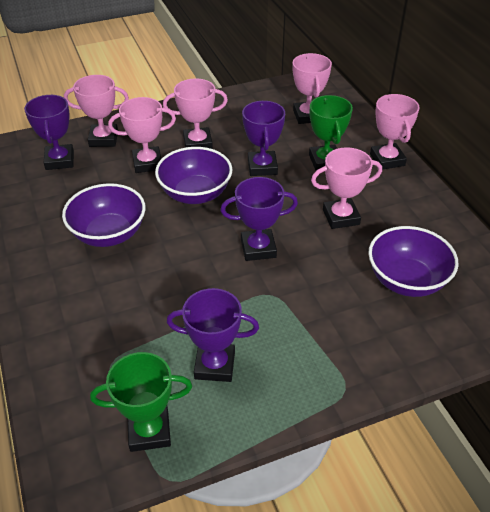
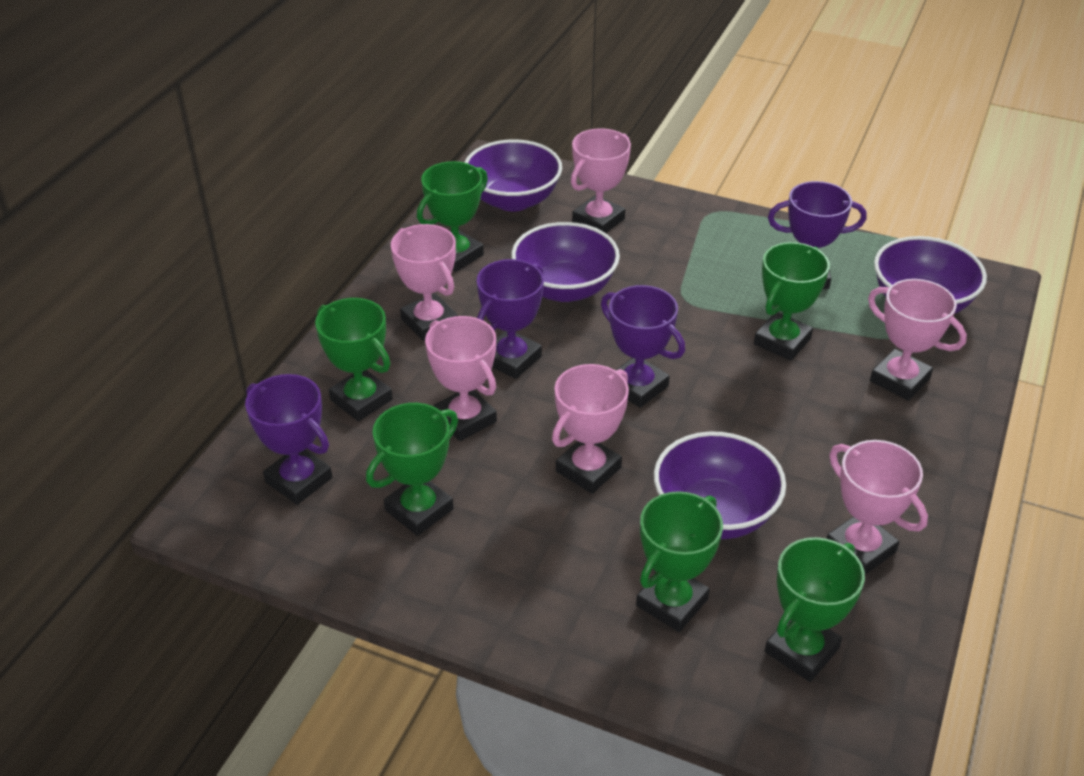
green trophy: 2 -> 6
purple bowl: 3 -> 4

